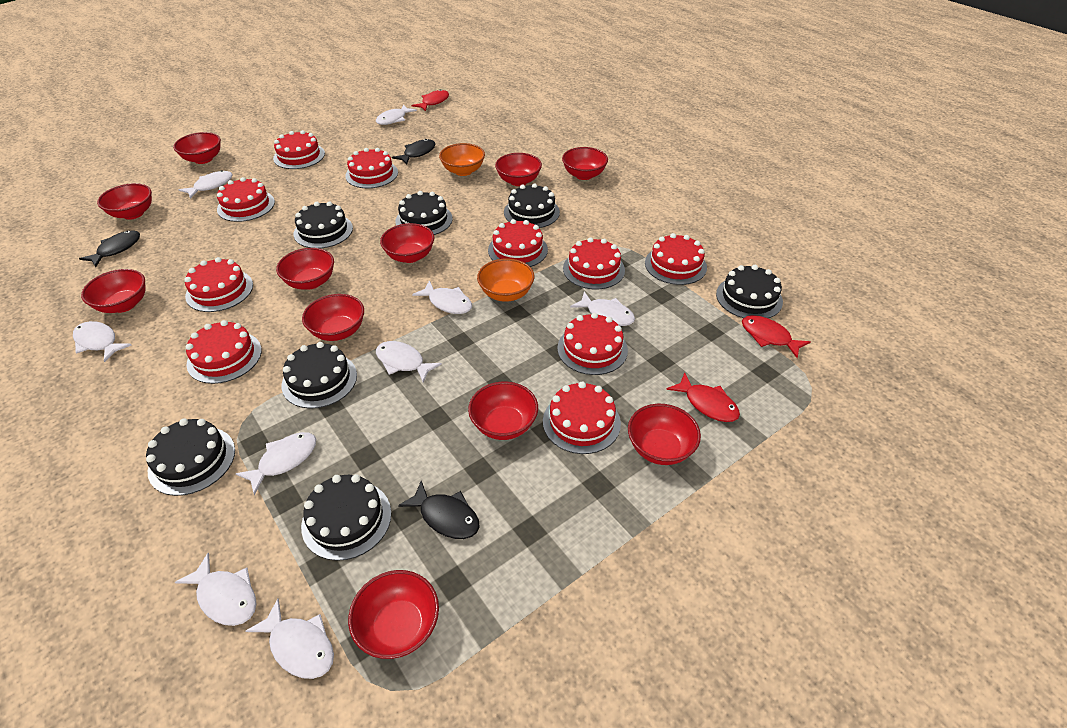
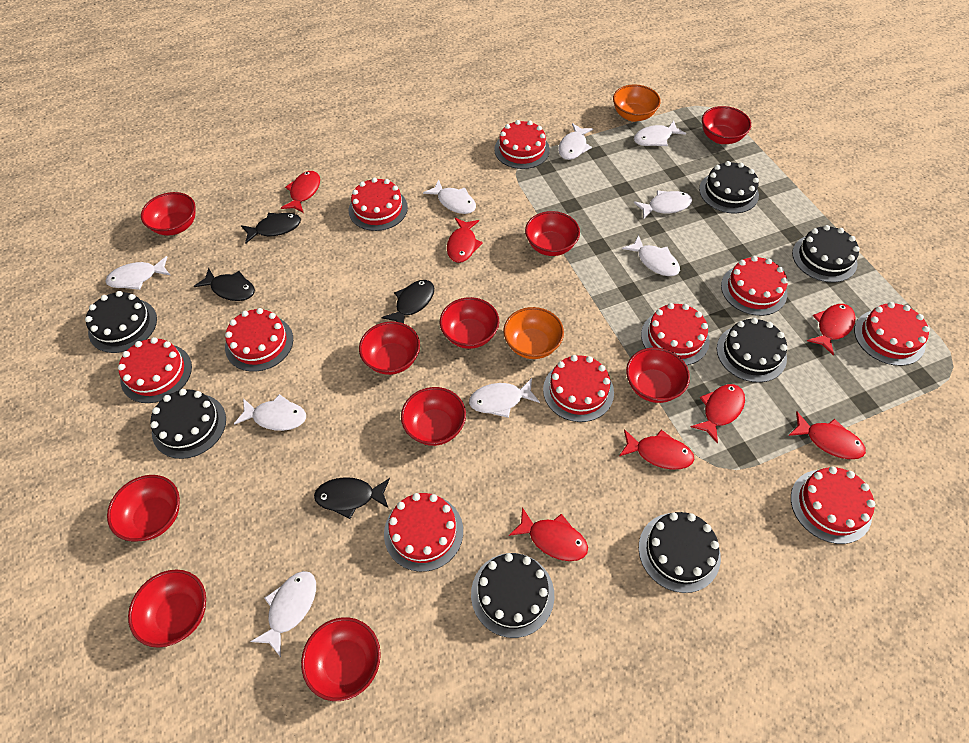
black fish: 3 -> 4
red bowl: 11 -> 10
red fish: 3 -> 7

